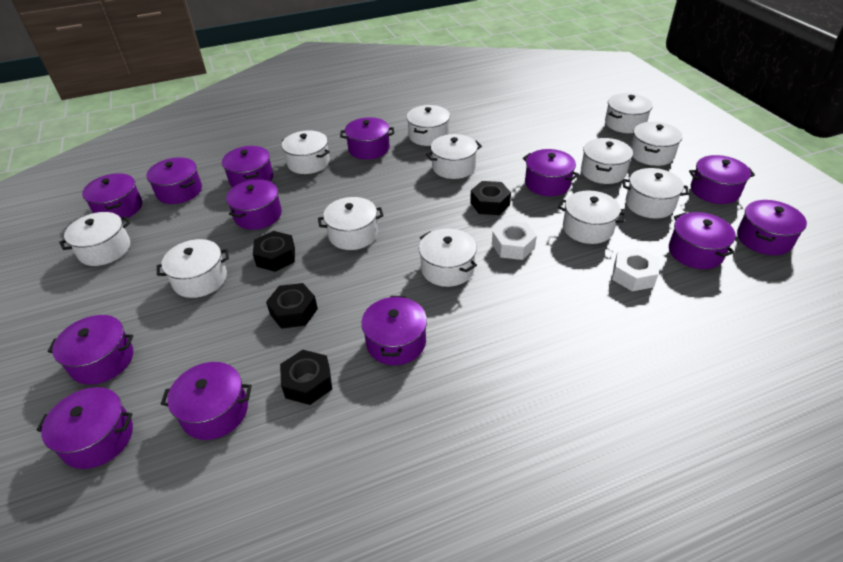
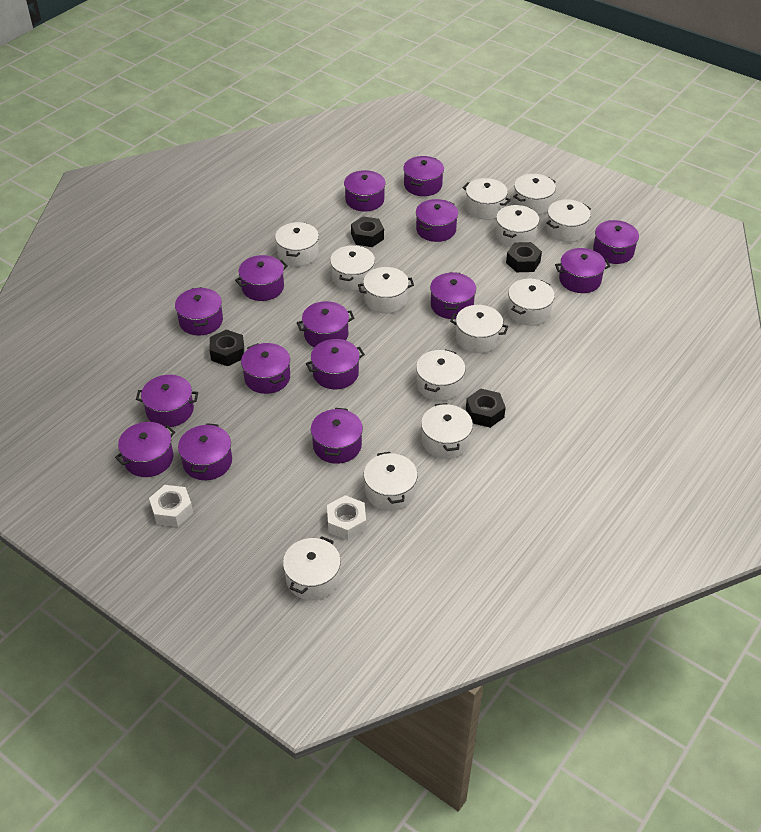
purple pot: 13 -> 15
white pot: 12 -> 13

